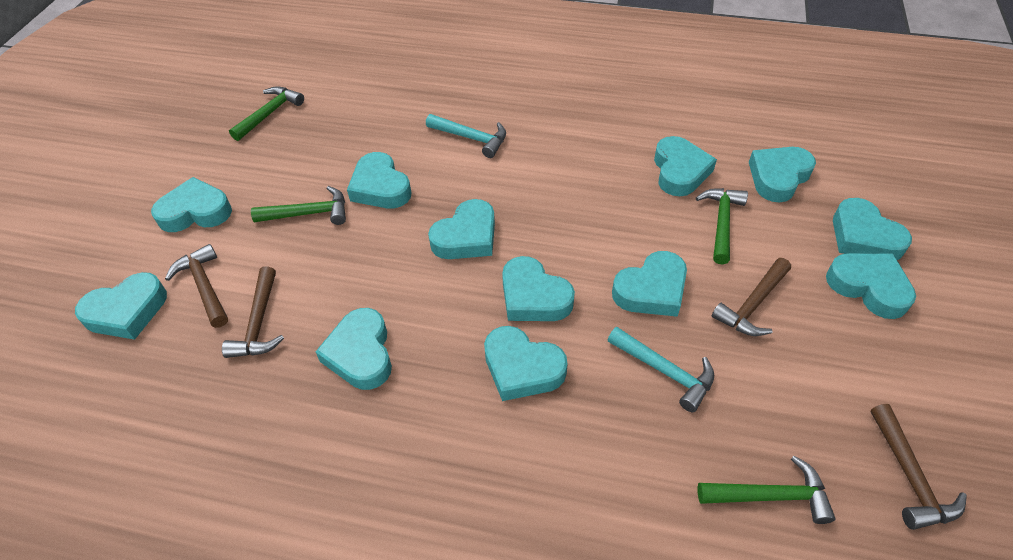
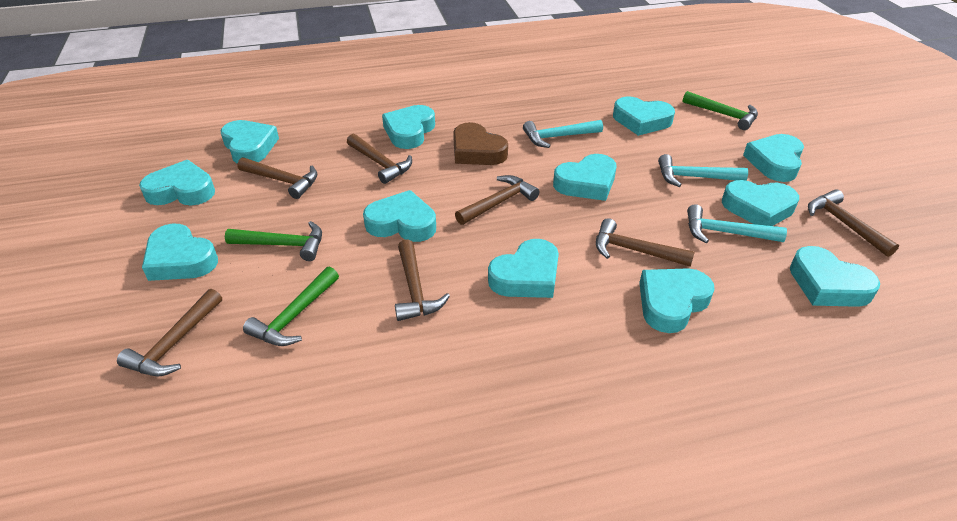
brown hammer: 4 -> 7
brown heart: 0 -> 1
green hammer: 4 -> 3
turquoise hammer: 2 -> 3

